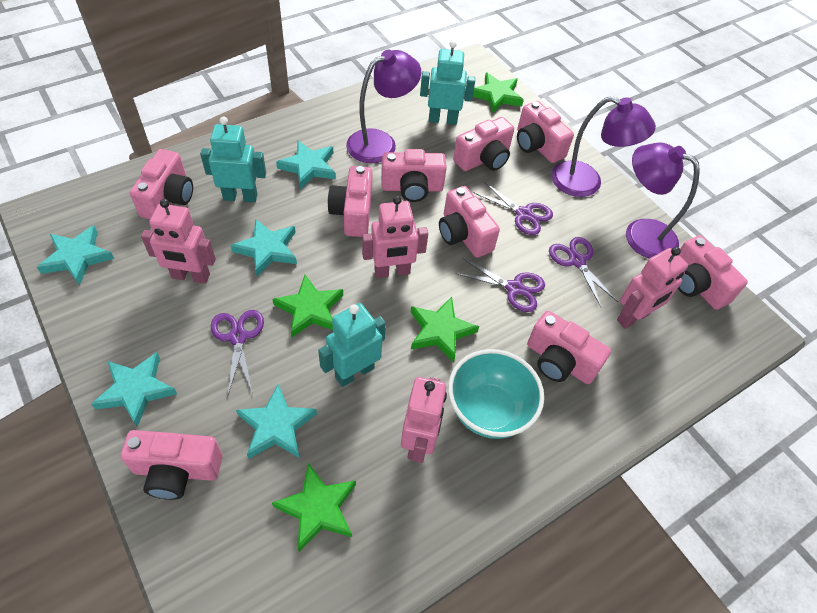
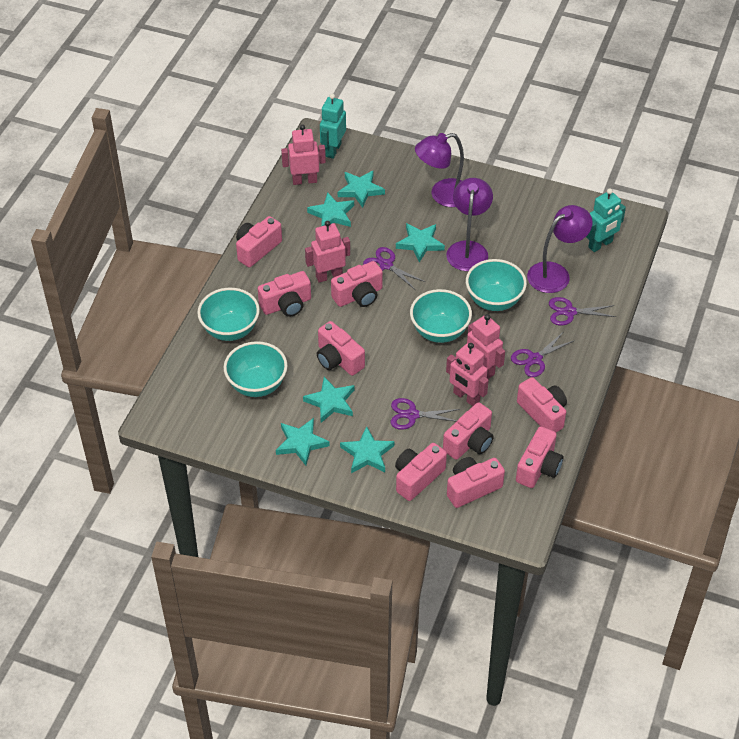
green star: 4 -> 0
turquoise bowl: 1 -> 4
turquoise robot: 3 -> 2
turquoise star: 5 -> 6

